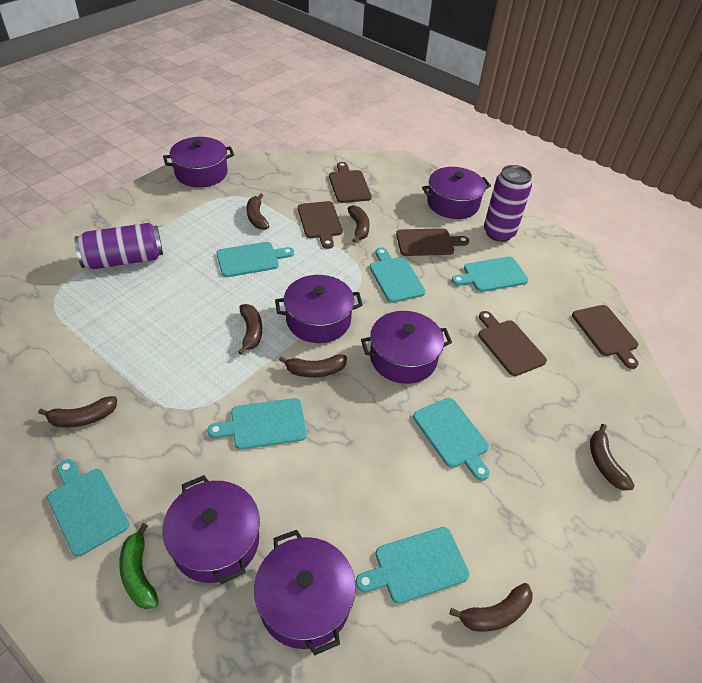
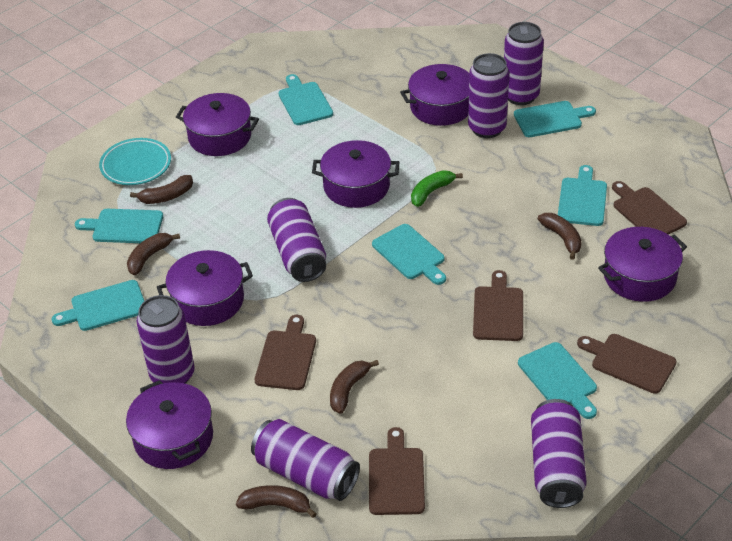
brown banana: 7 -> 5
purple can: 2 -> 6
turquoise plate: 0 -> 1

